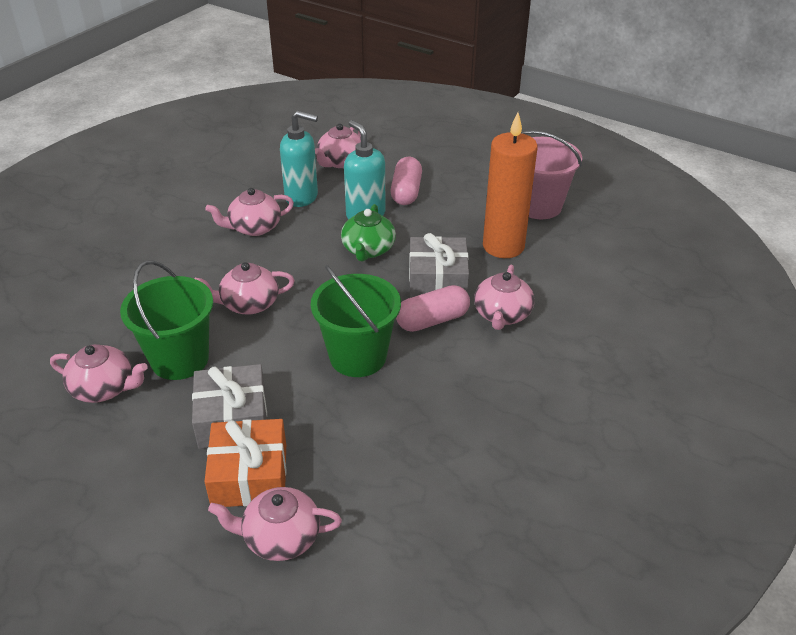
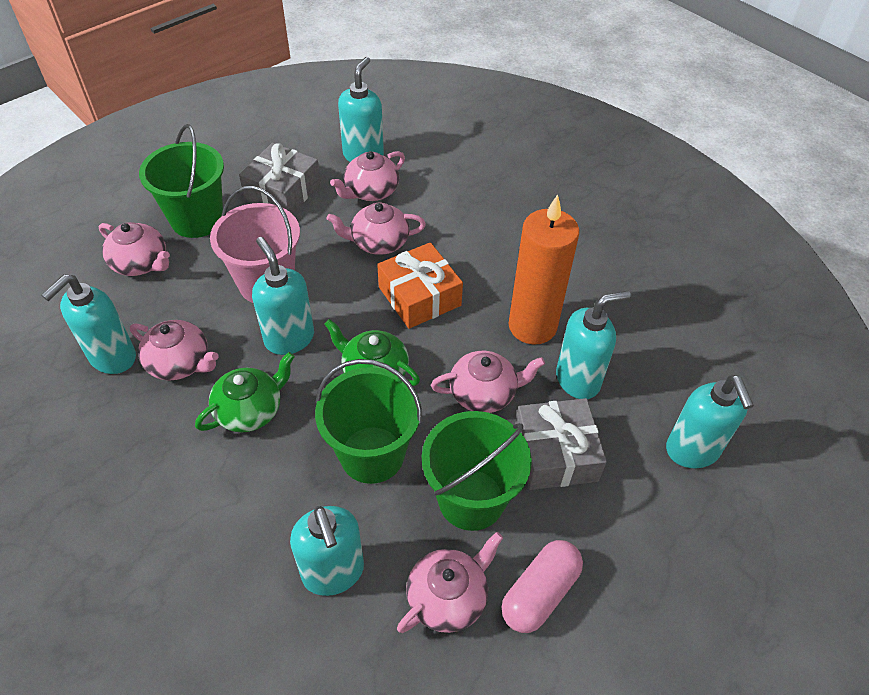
green bucket: 2 -> 3
green teapot: 1 -> 2
pink capsule: 2 -> 1
turquoise soap dispenser: 2 -> 6

